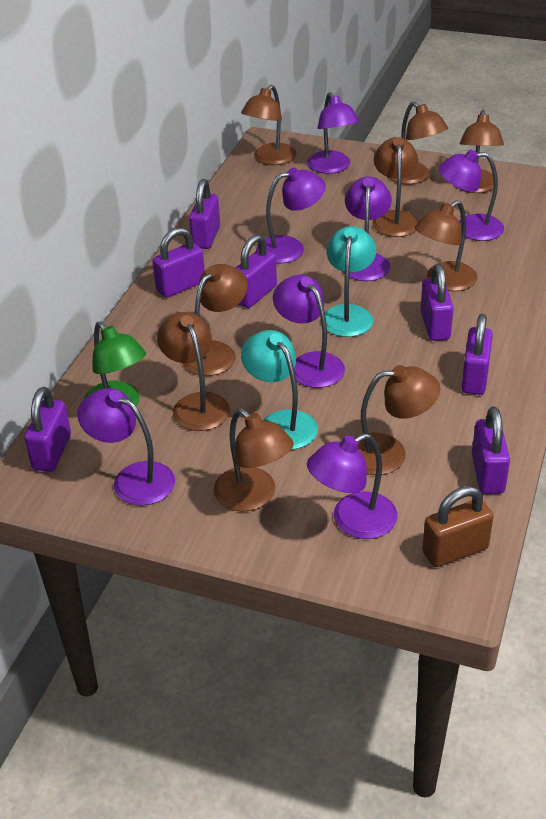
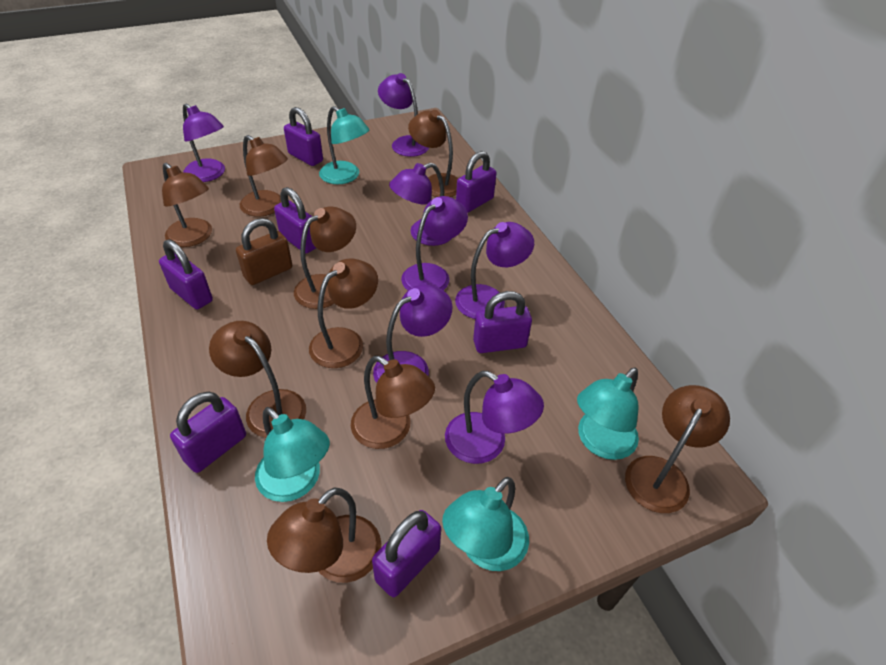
green lamp: 1 -> 0
turquoise lamp: 2 -> 4

